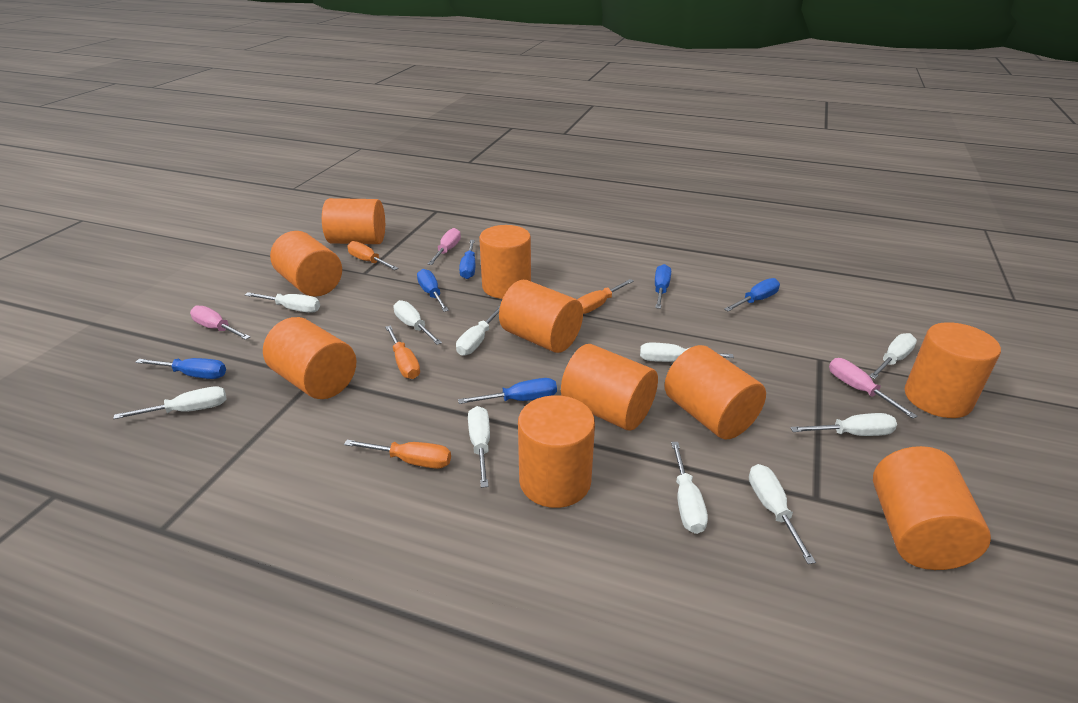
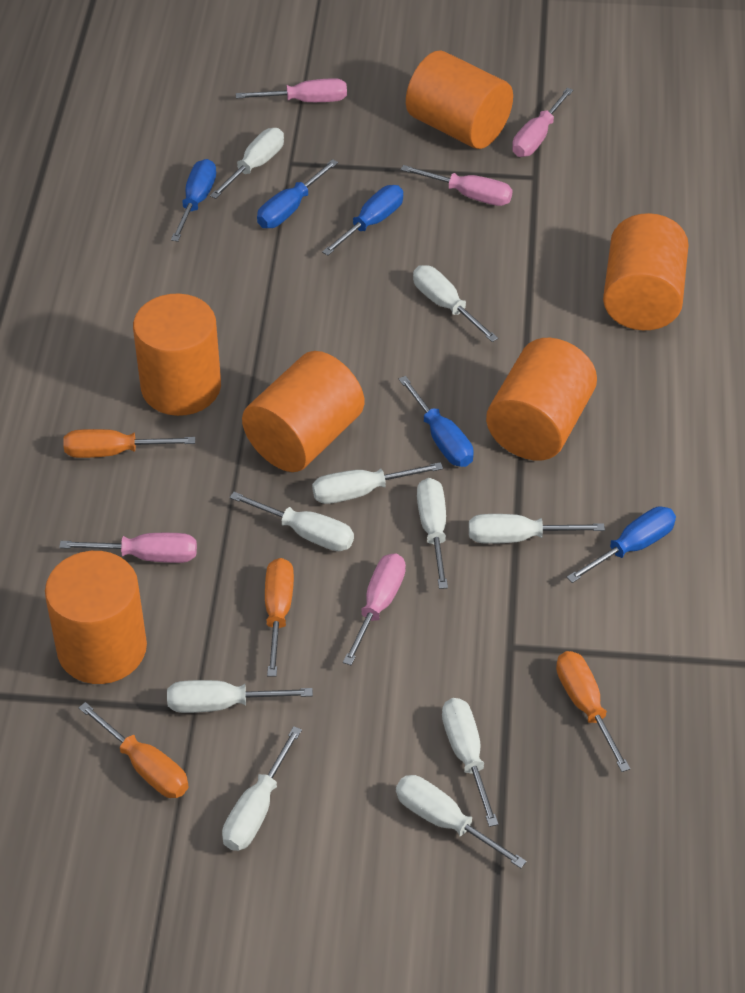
blue screwdriver: 6 -> 5
orange cylinder: 10 -> 6
pink screwdriver: 3 -> 5

